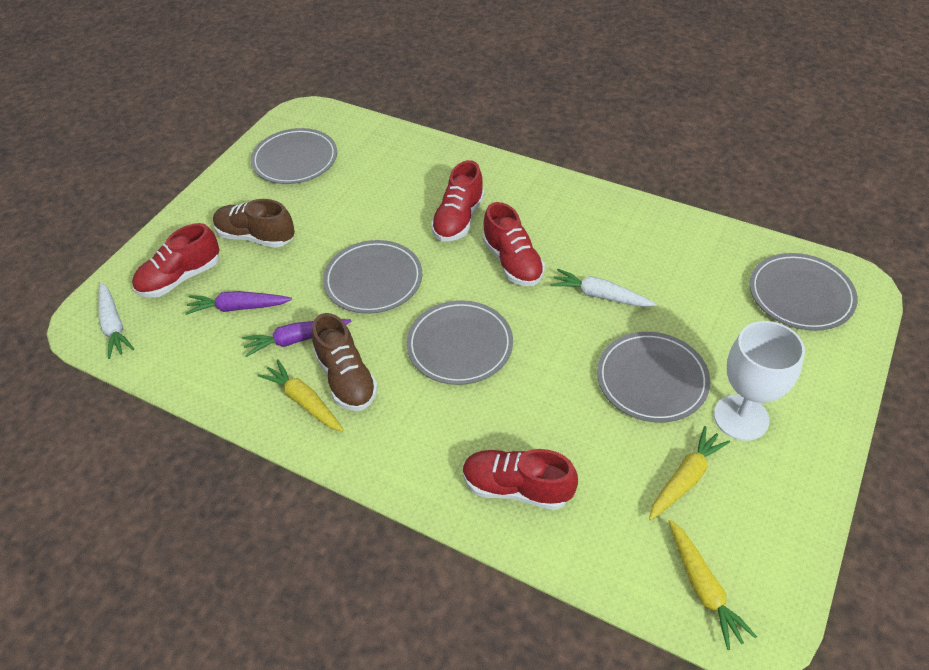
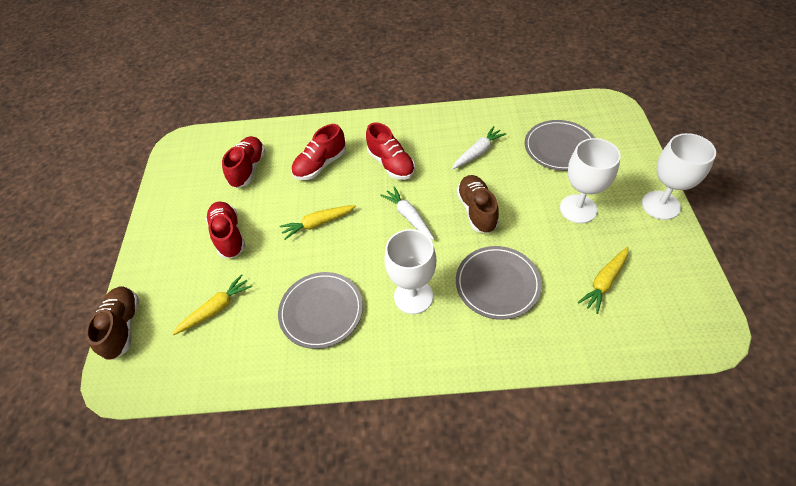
grey plate: 5 -> 3
purple carrot: 2 -> 0
white goblet: 1 -> 3

